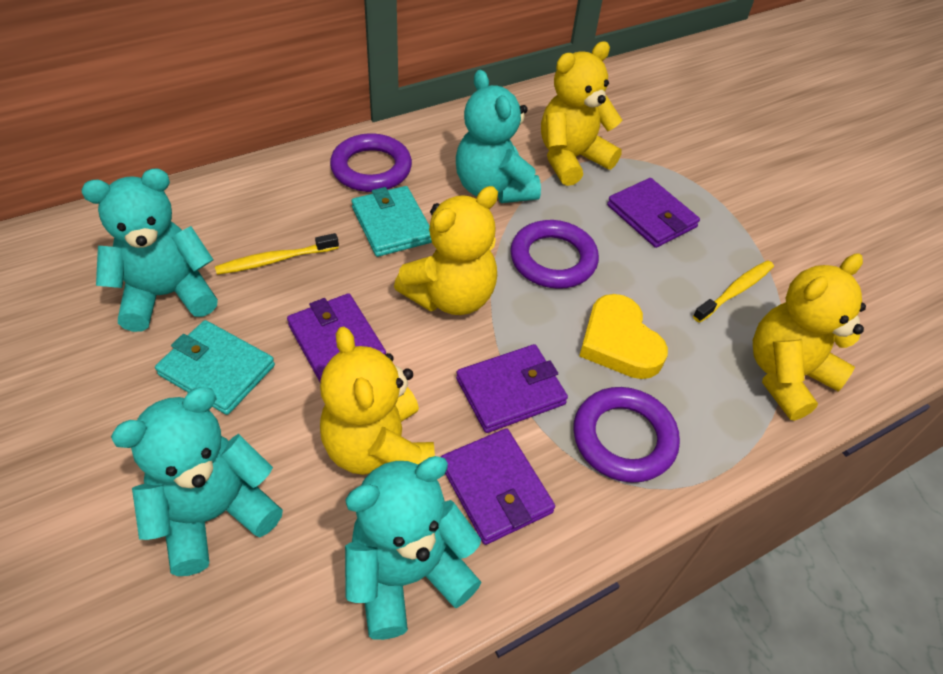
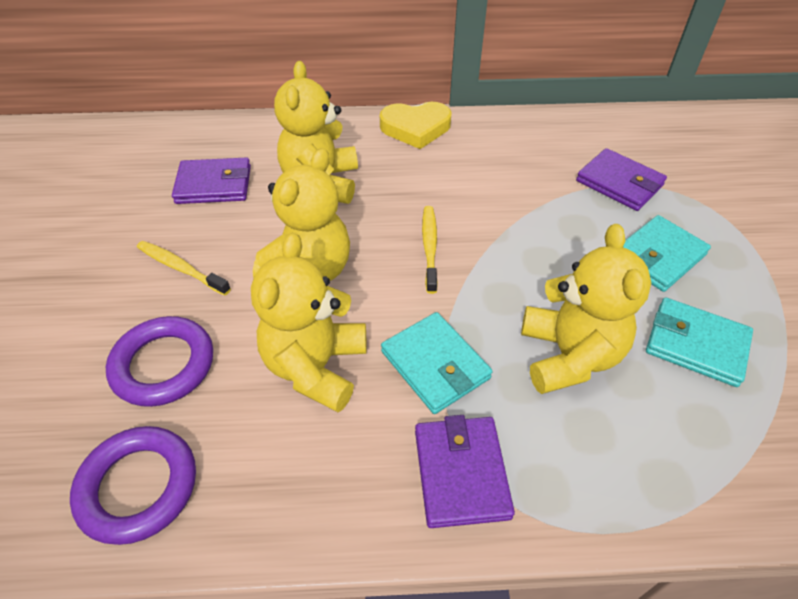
purple ring: 3 -> 2
purple wallet: 4 -> 3
turquoise teddy bear: 4 -> 0
turquoise wallet: 2 -> 3

